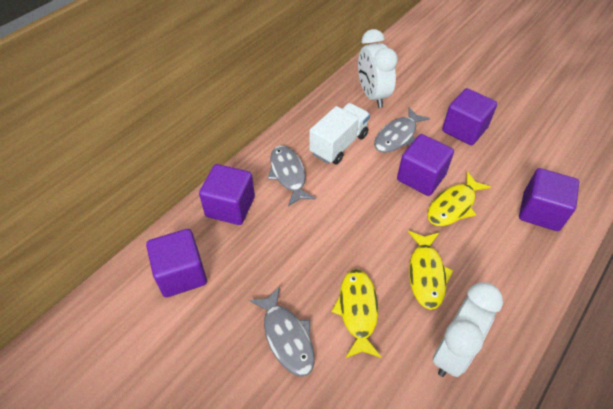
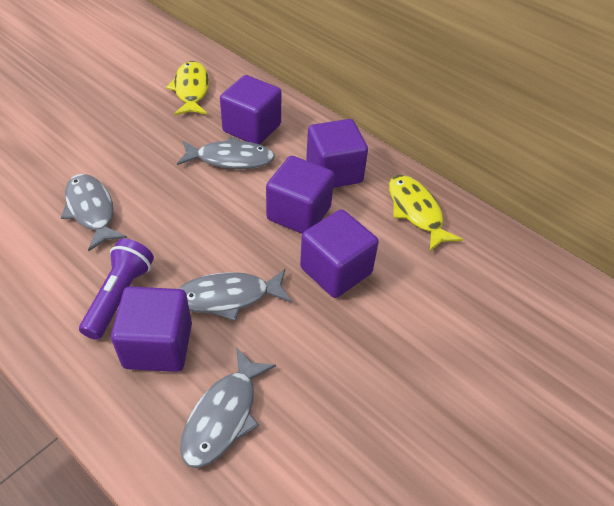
grey fish: 3 -> 4
purple flashlight: 0 -> 1
white clock: 2 -> 0
white truck: 1 -> 0
yellow fish: 3 -> 2

